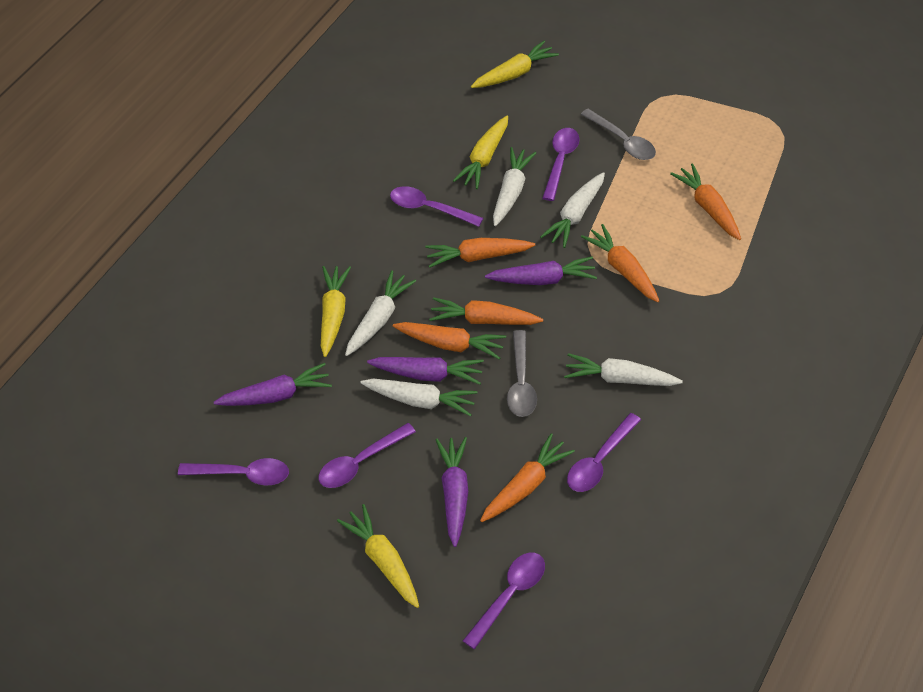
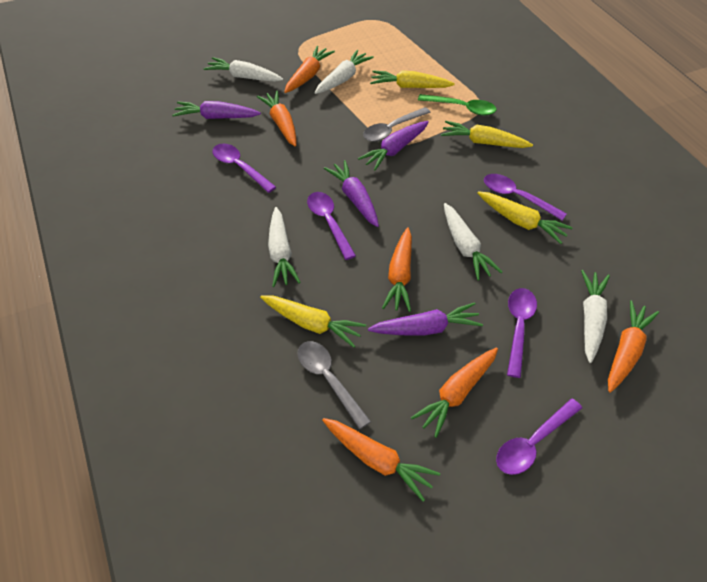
green spoon: 0 -> 1
purple spoon: 6 -> 5

